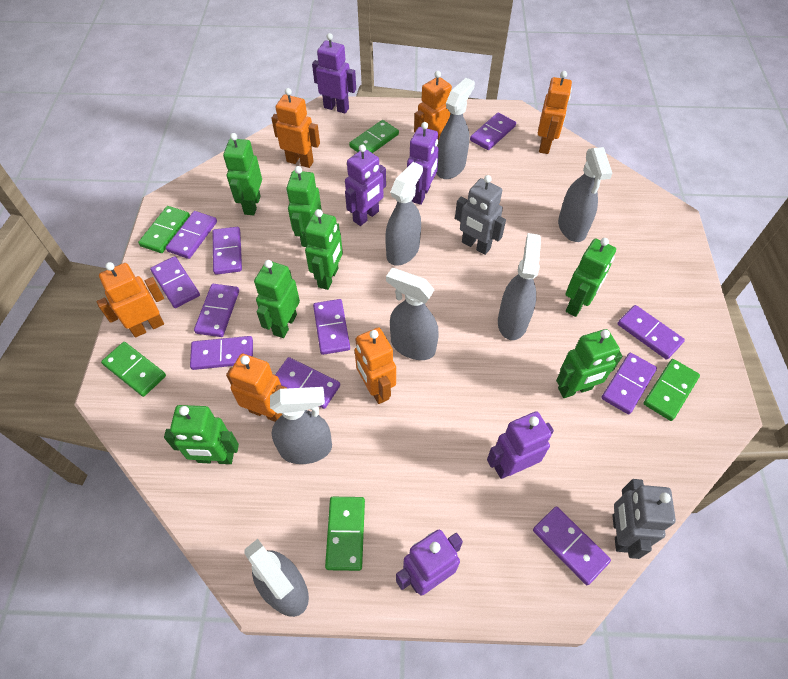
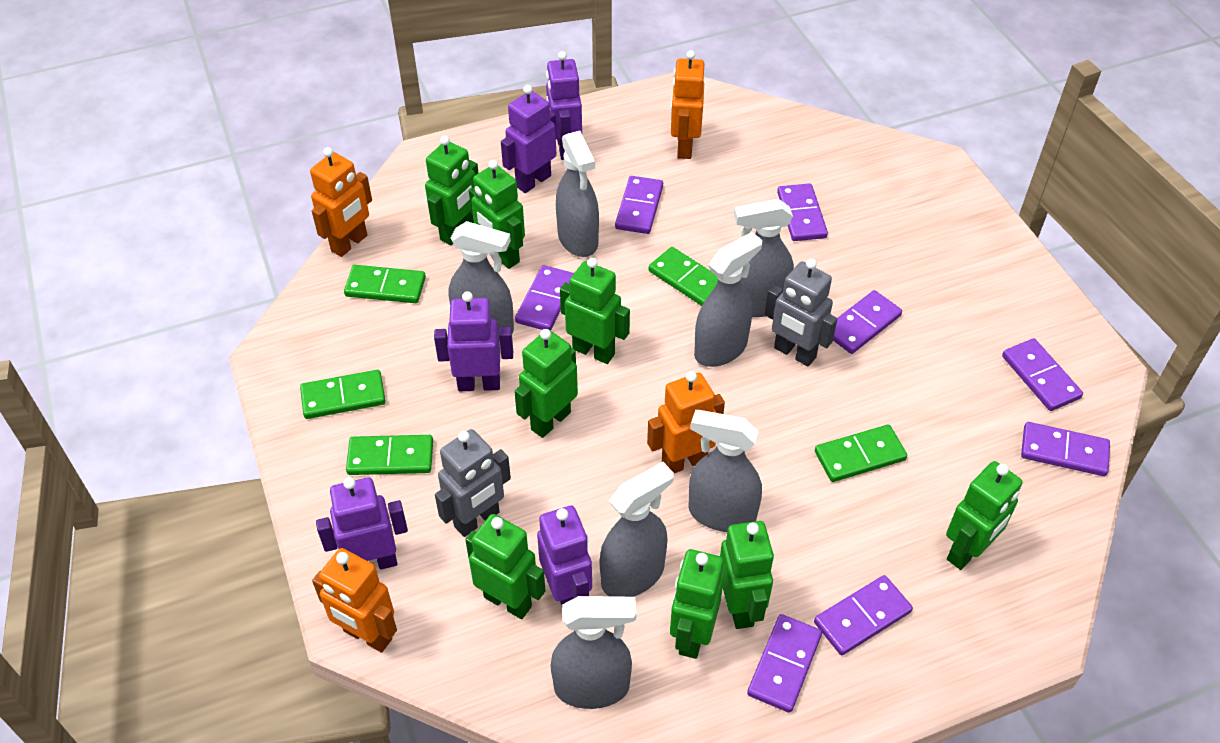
green robot: 7 -> 8
orange robot: 6 -> 4
purple domino: 11 -> 8

